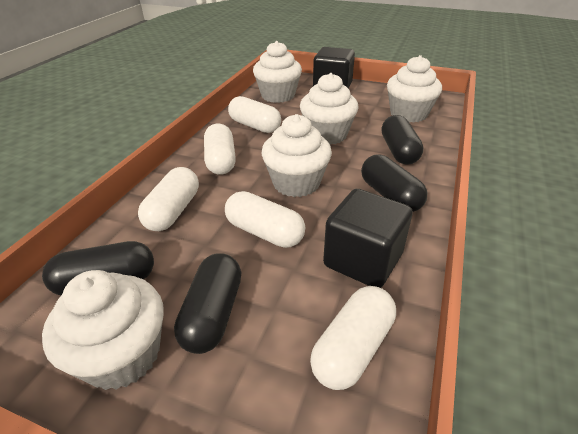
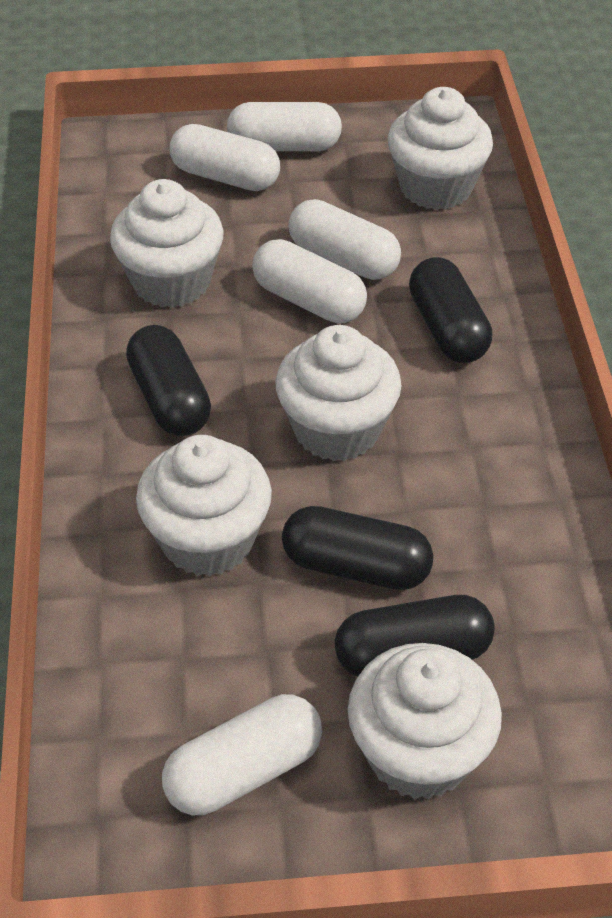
black cube: 2 -> 0

